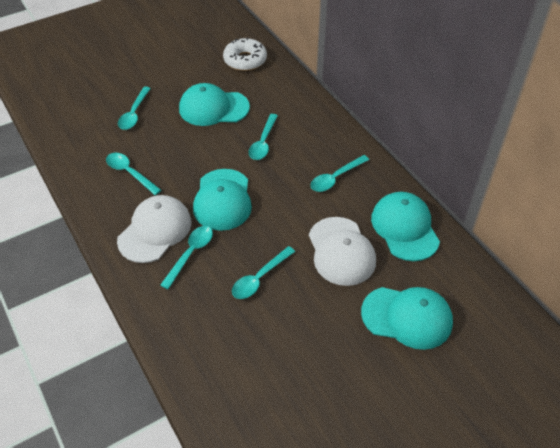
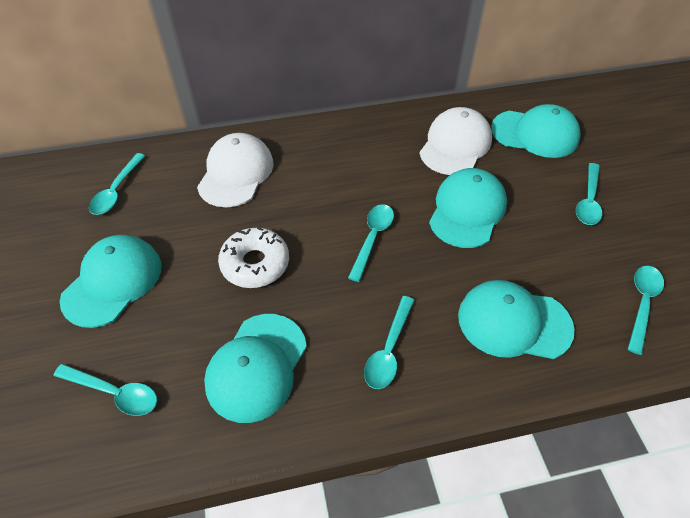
turquoise cap: 4 -> 5

